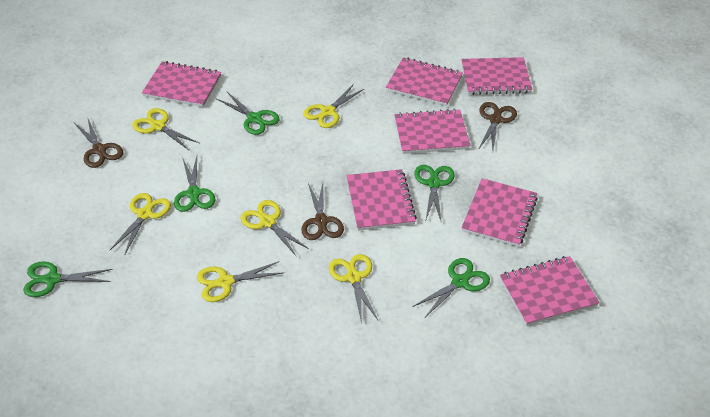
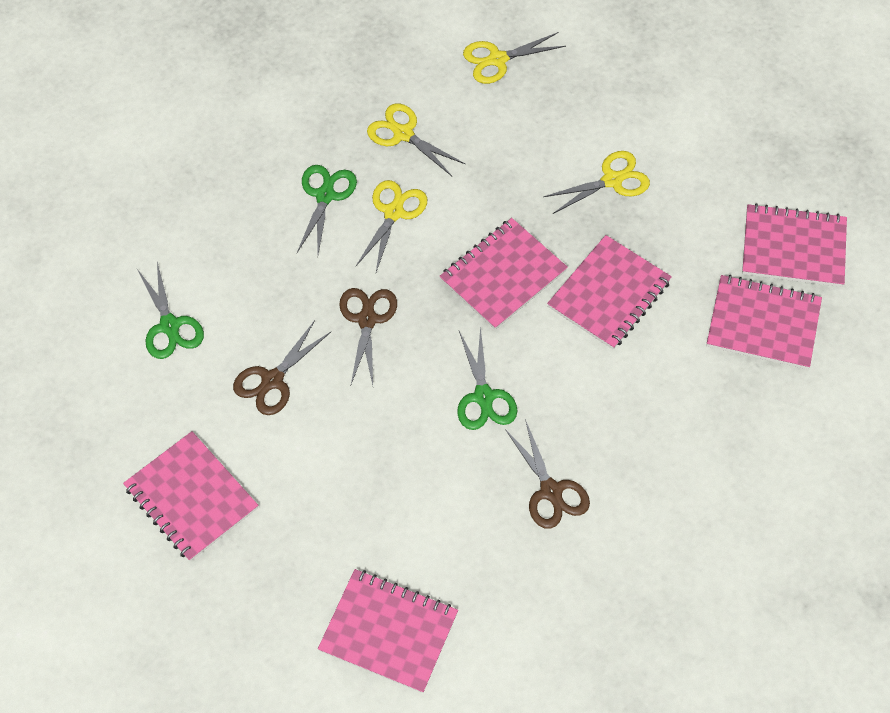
green scissors: 5 -> 3
pink notebook: 7 -> 6
yellow scissors: 6 -> 4

